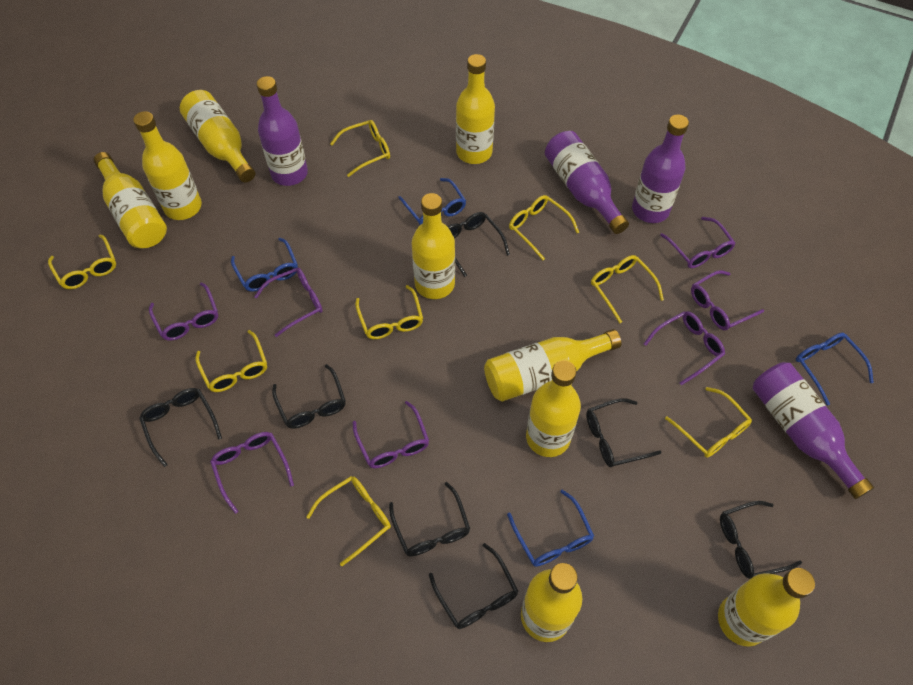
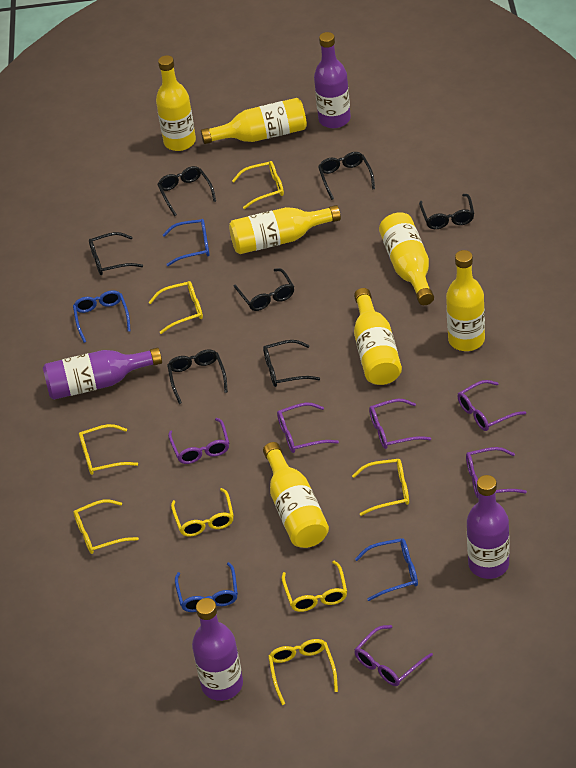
purple glasses: 7 -> 6
yellow bottle: 9 -> 7

